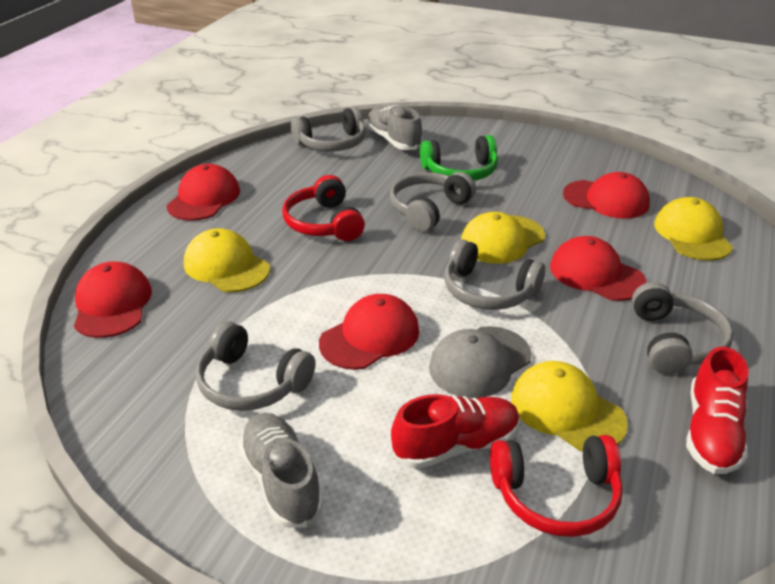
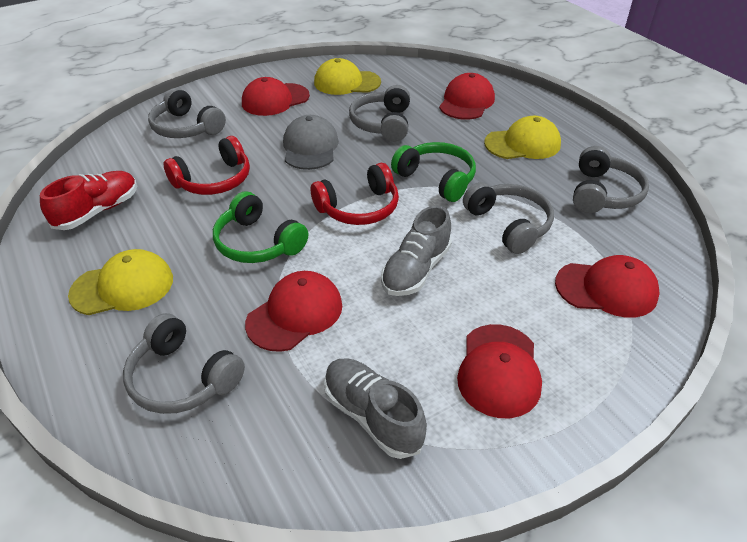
green headphones: 1 -> 2
red shoe: 2 -> 1
yellow cap: 4 -> 3

